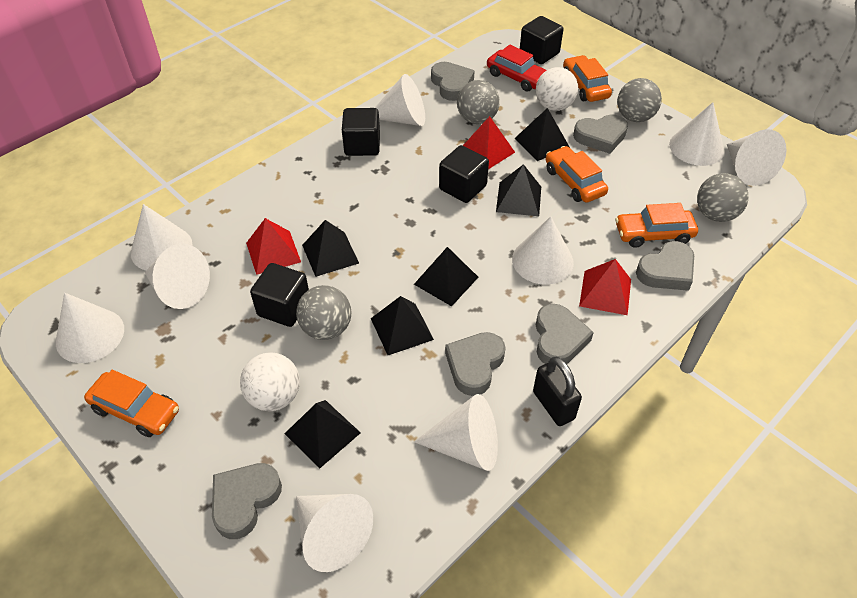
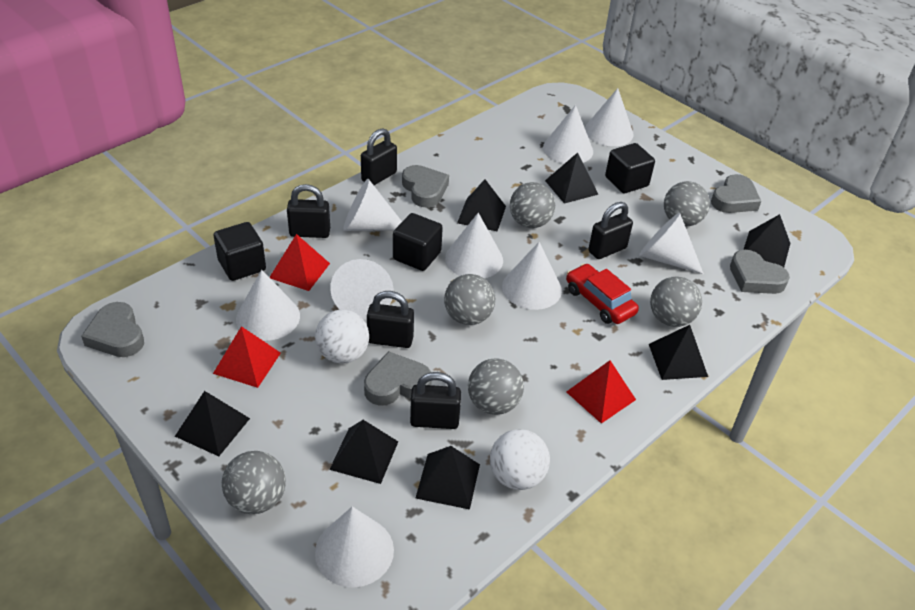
black cube: 4 -> 3
black padlock: 1 -> 5
black pyramid: 6 -> 7
grey ball: 4 -> 6
grey heart: 6 -> 5
orange car: 4 -> 0

